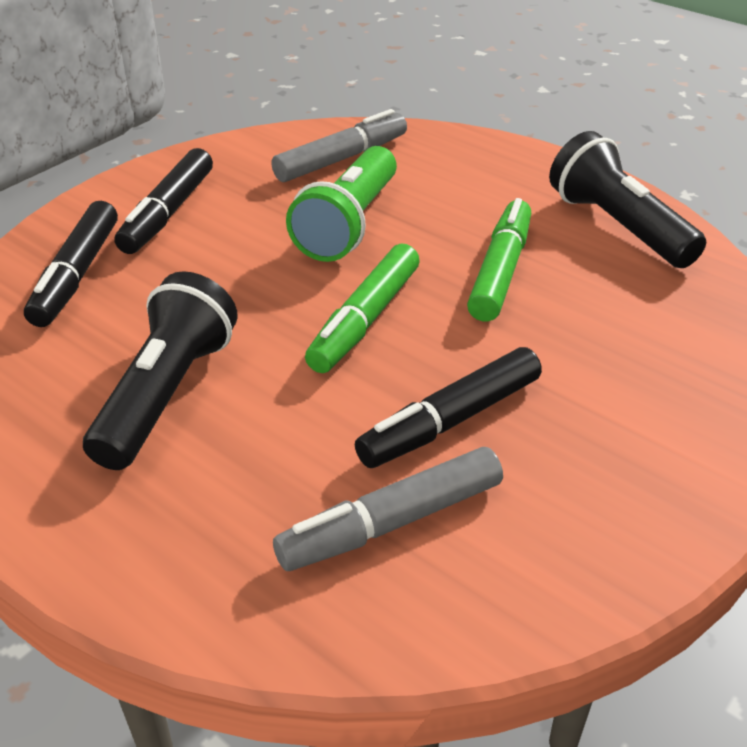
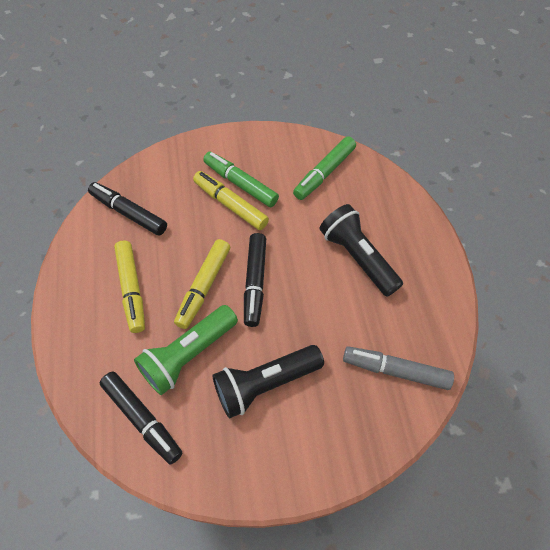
grey marker: 2 -> 1
yellow marker: 0 -> 3

